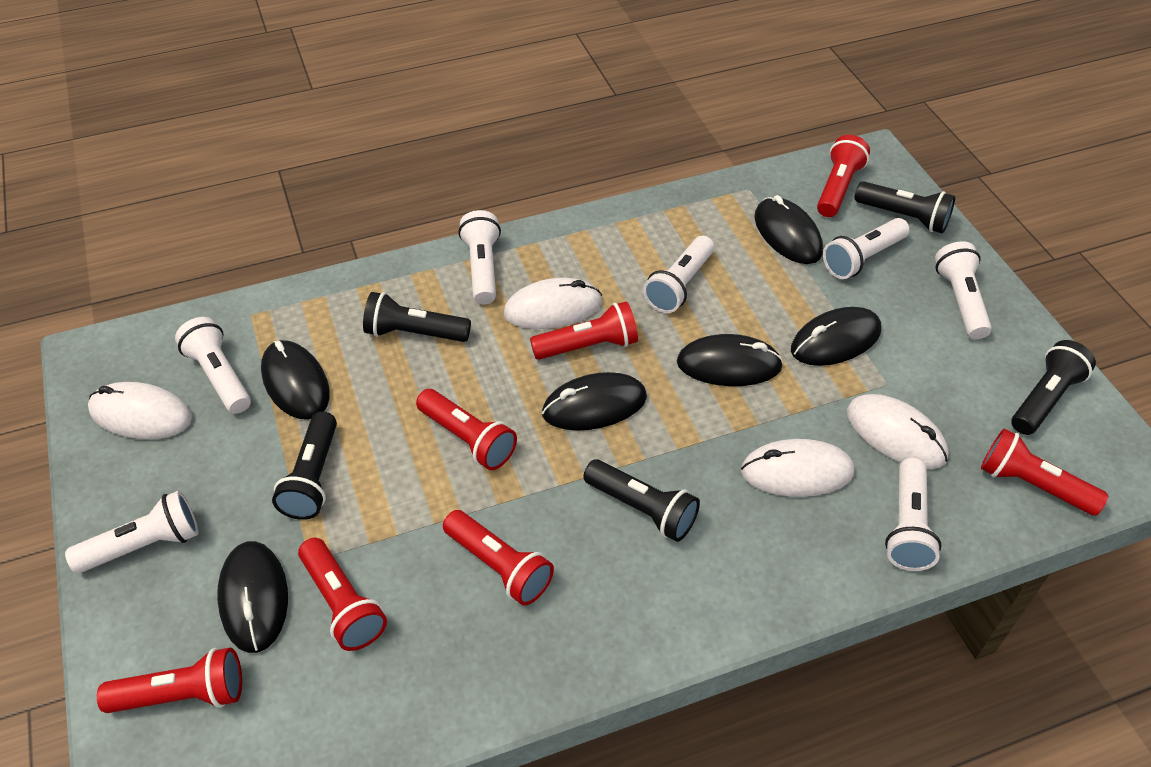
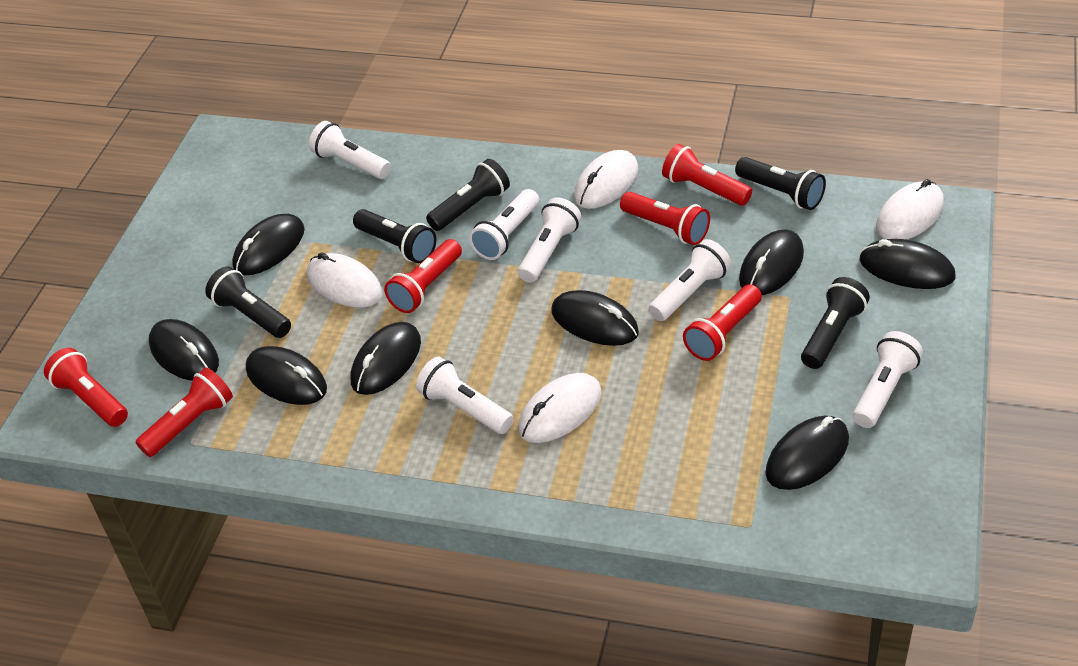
black mouse: 6 -> 8
red flashlight: 7 -> 6
white flashlight: 7 -> 6

